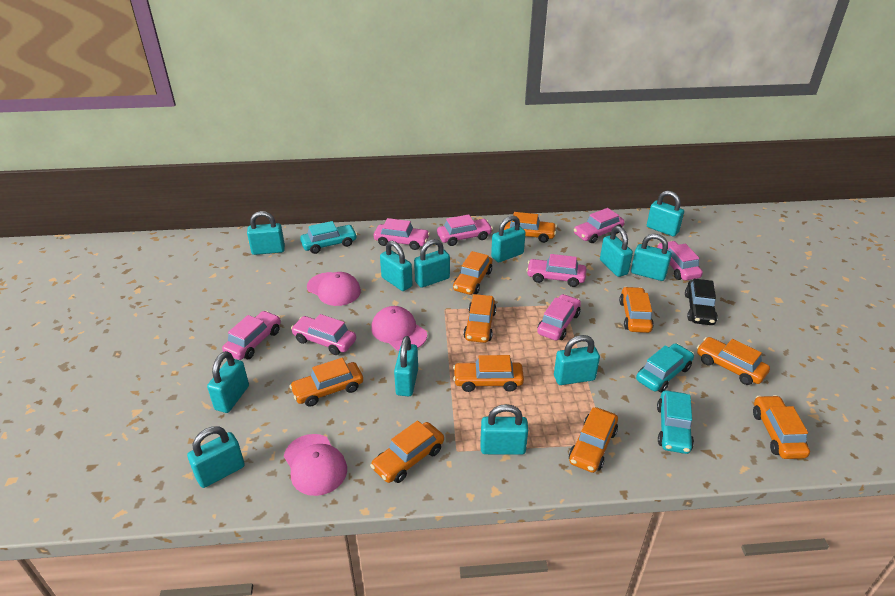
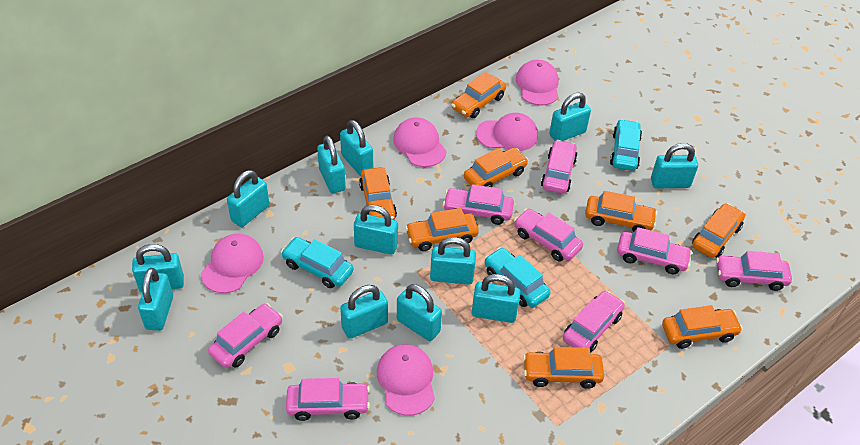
black car: 1 -> 0
orange car: 10 -> 8
pink cap: 3 -> 5

